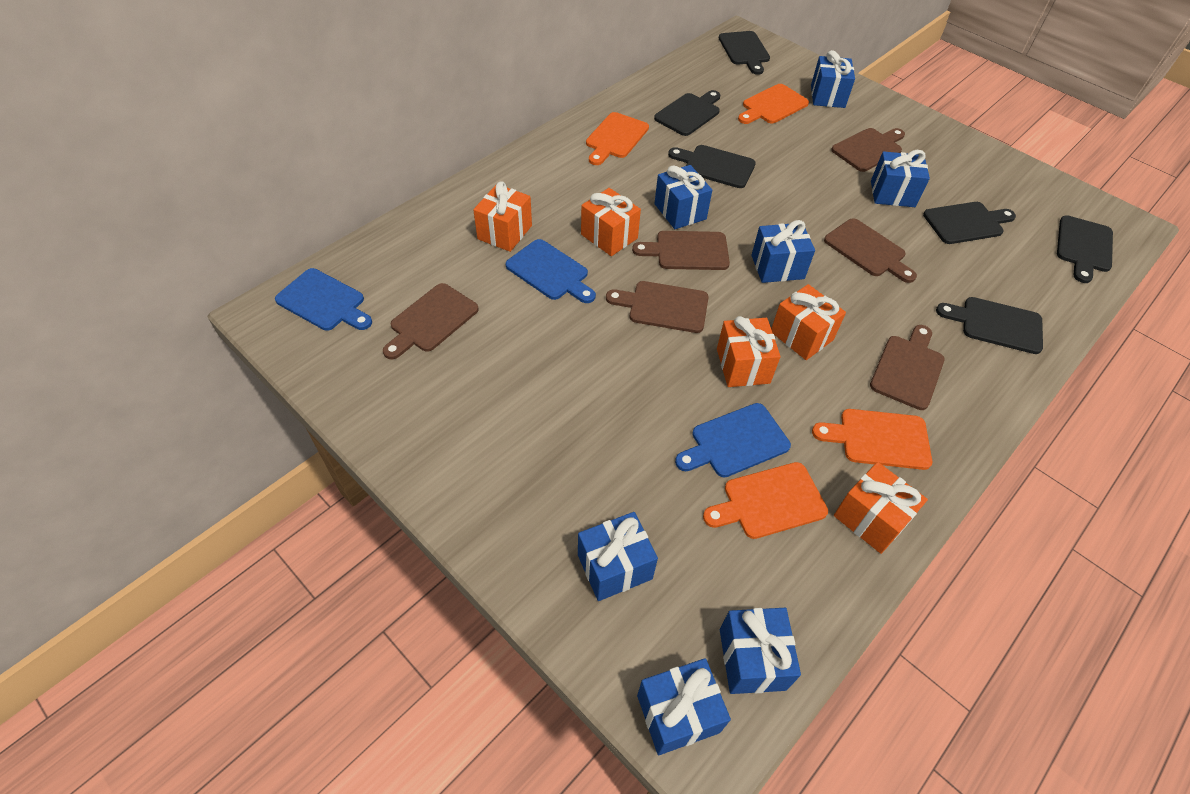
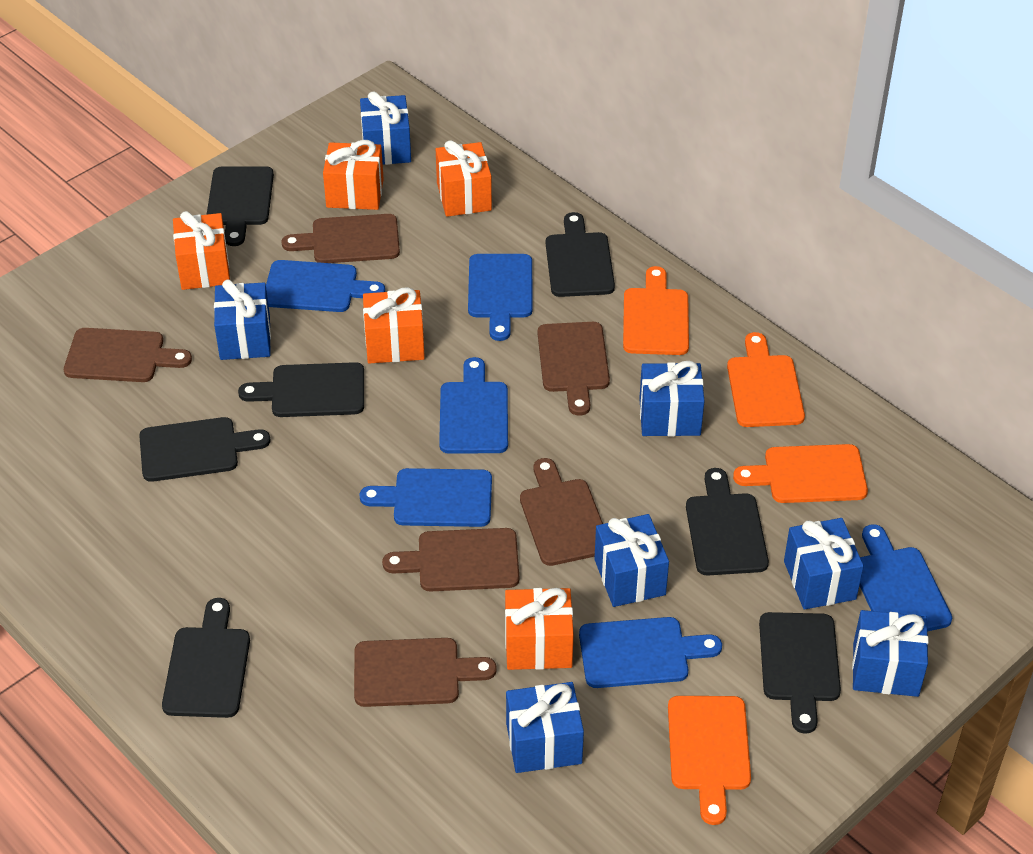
black cutting board: 6 -> 7
blue cutting board: 3 -> 6

